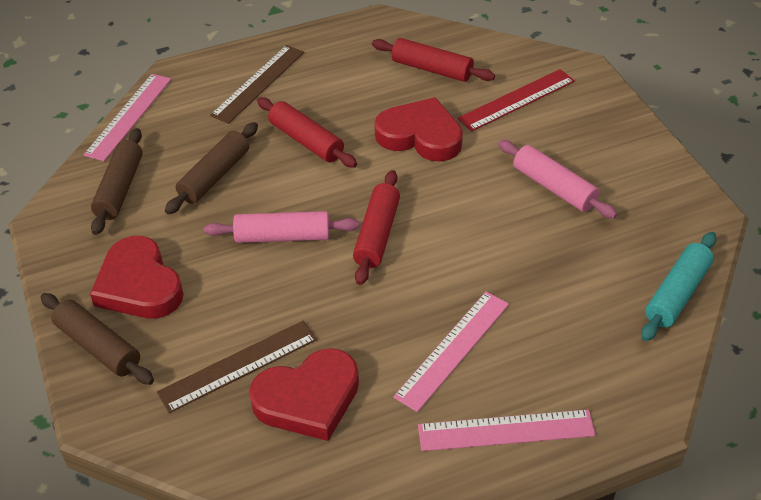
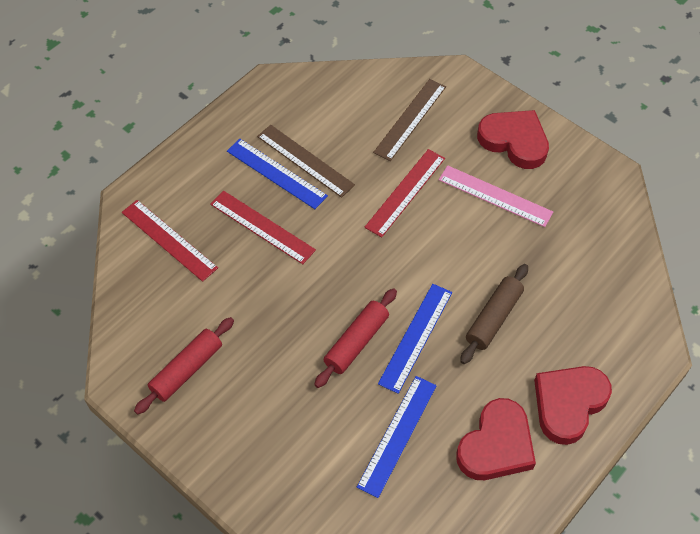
blue ruler: 0 -> 3
brown rolling pin: 3 -> 1
pink rolling pin: 2 -> 0
pink ruler: 3 -> 1
red rolling pin: 3 -> 2
red ruler: 1 -> 3
turquoise rolling pin: 1 -> 0

